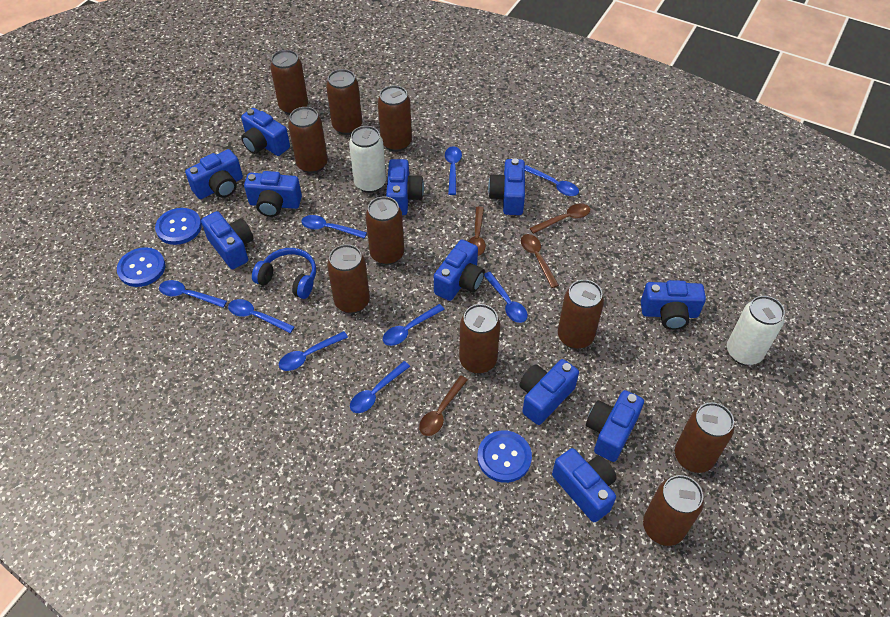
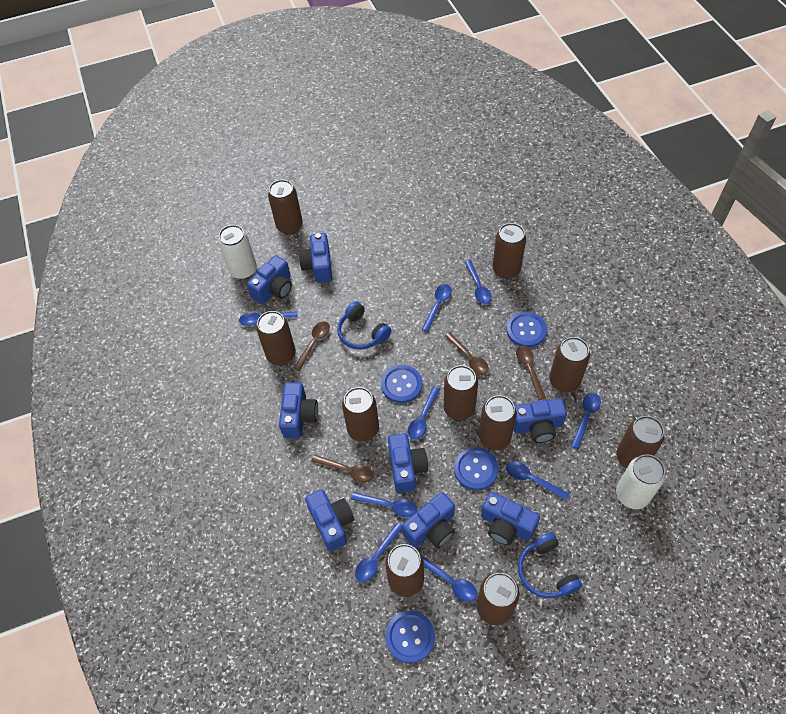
blue button: 3 -> 4
blue camera: 11 -> 8
blue headphones: 1 -> 2

